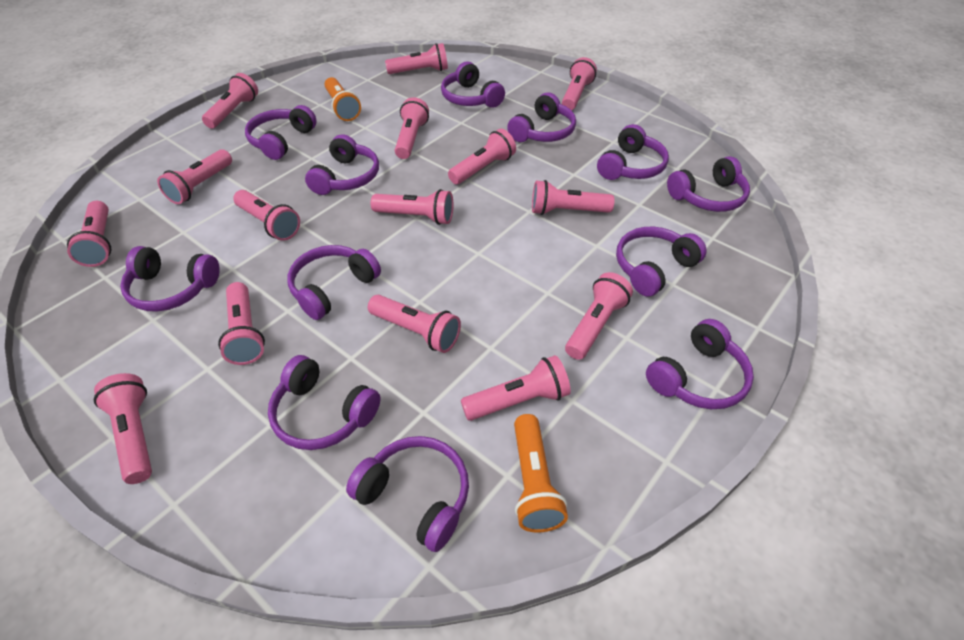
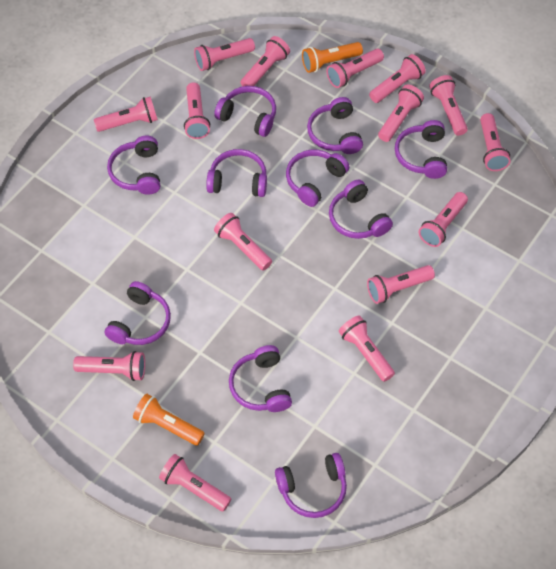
purple headphones: 12 -> 10

